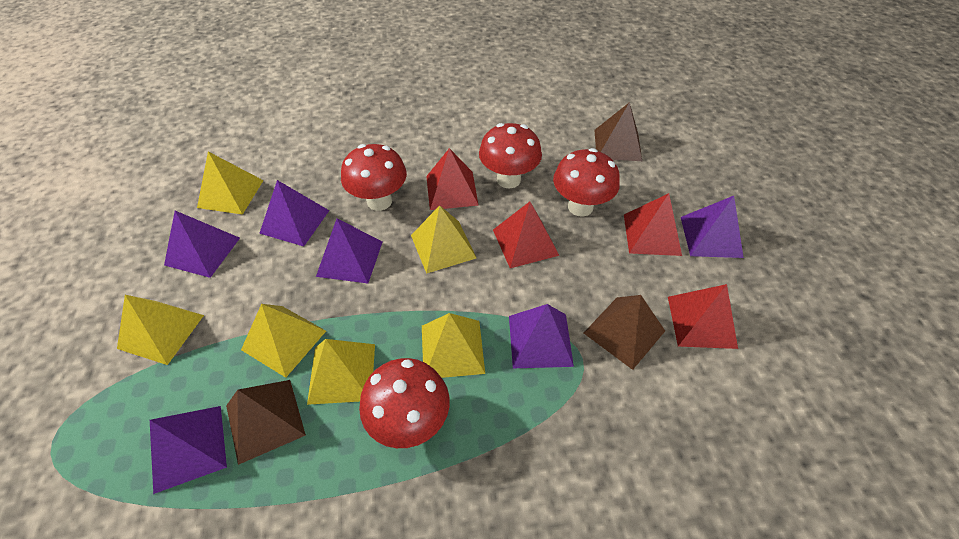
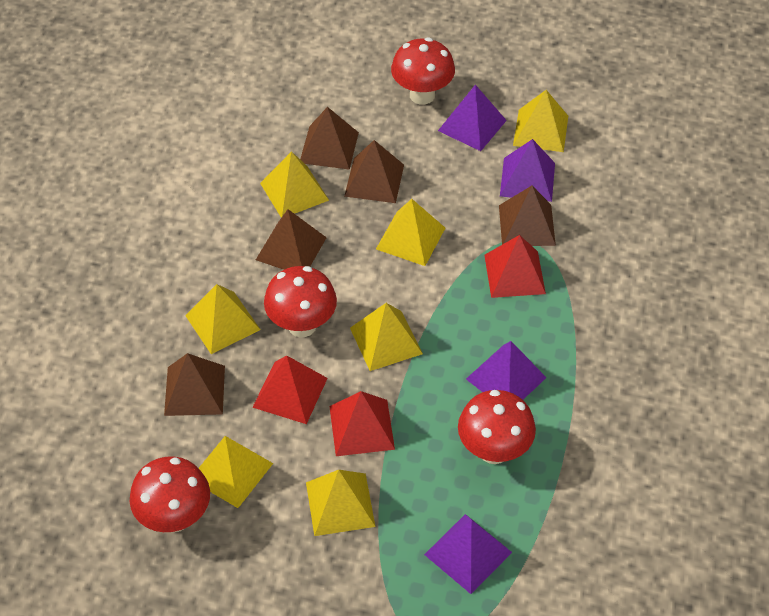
brown pyramid: 3 -> 5
purple pyramid: 6 -> 4
red pyramid: 4 -> 3
yellow pyramid: 6 -> 7

